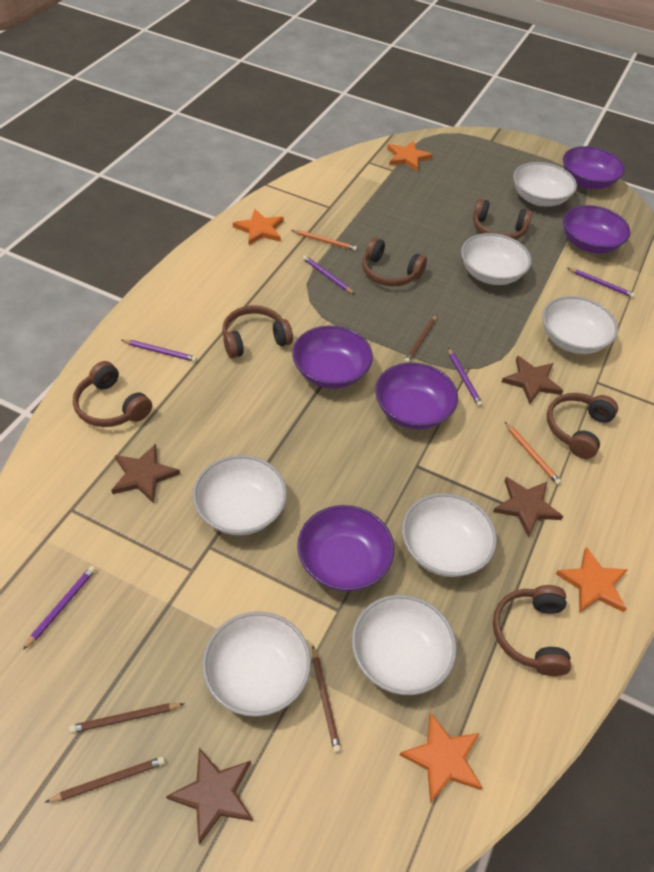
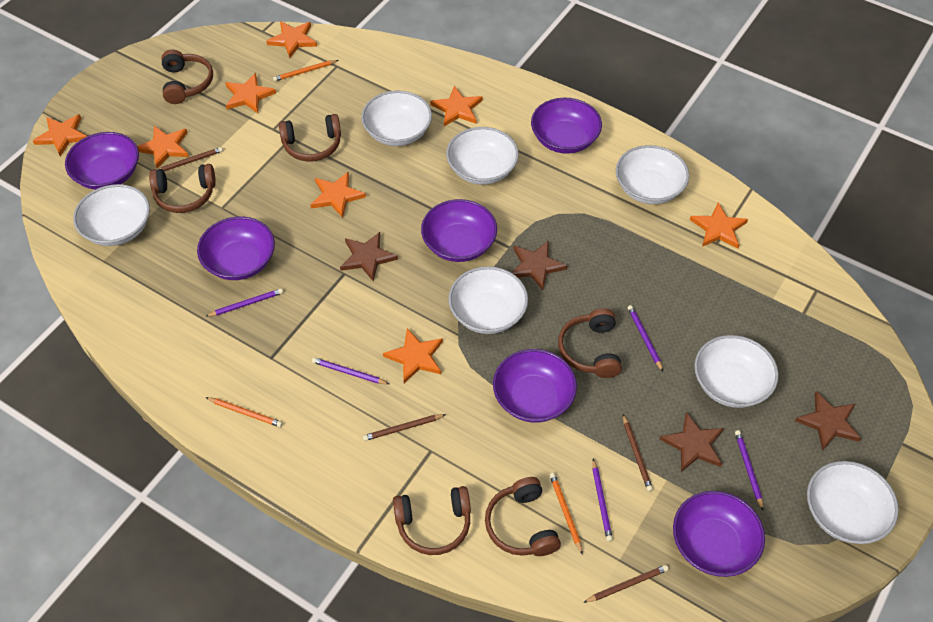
orange pencil: 2 -> 3
orange star: 4 -> 8
purple bowl: 5 -> 6

